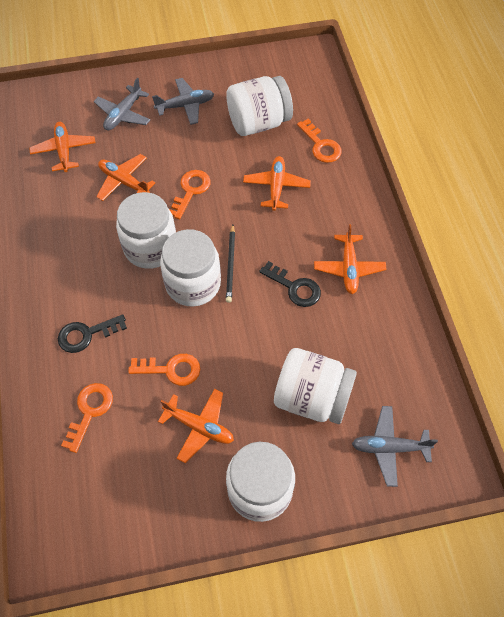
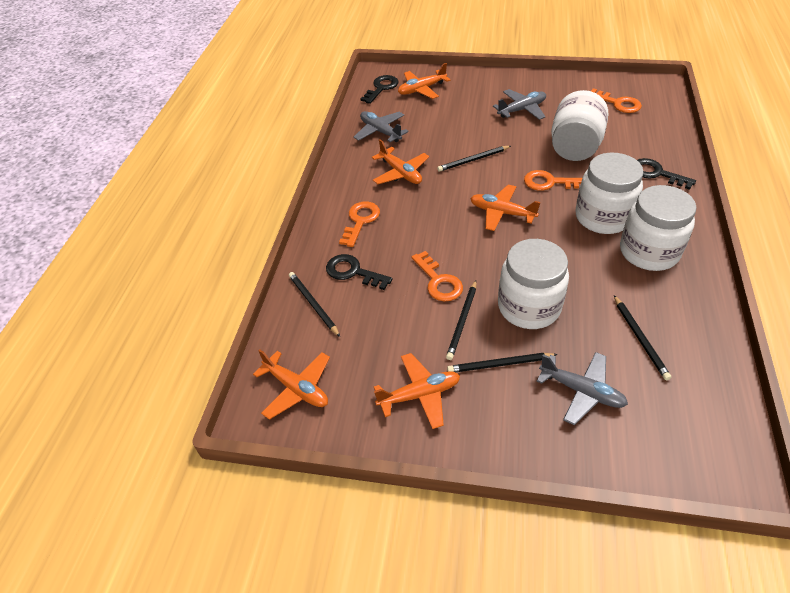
black key: 2 -> 3
black pencil: 1 -> 5
white jar: 5 -> 4

